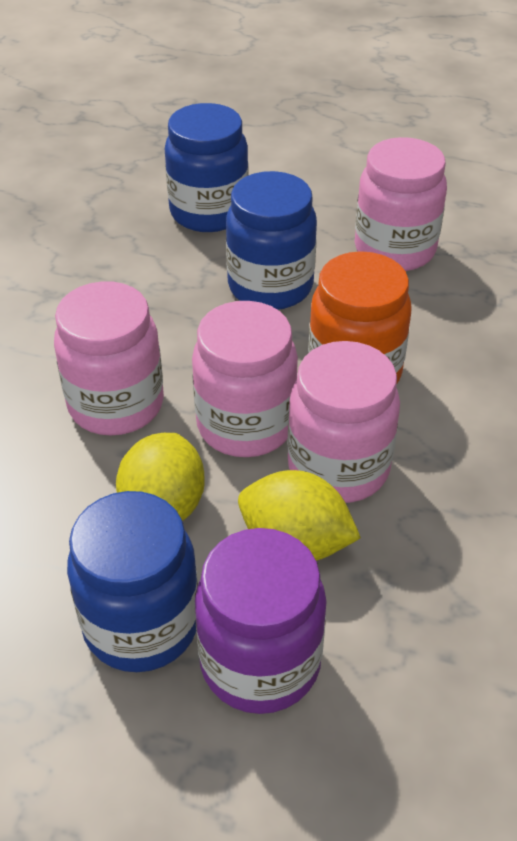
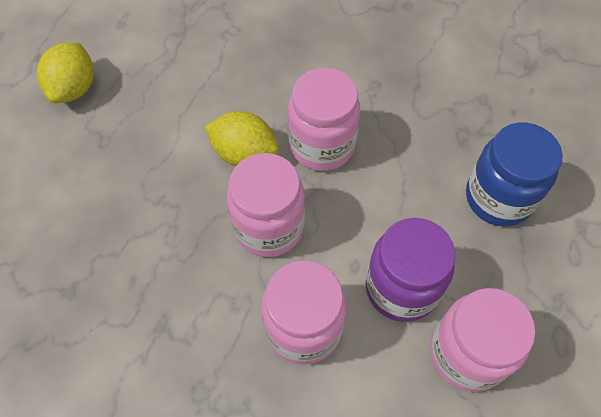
blue jar: 3 -> 1
orange jar: 1 -> 0

